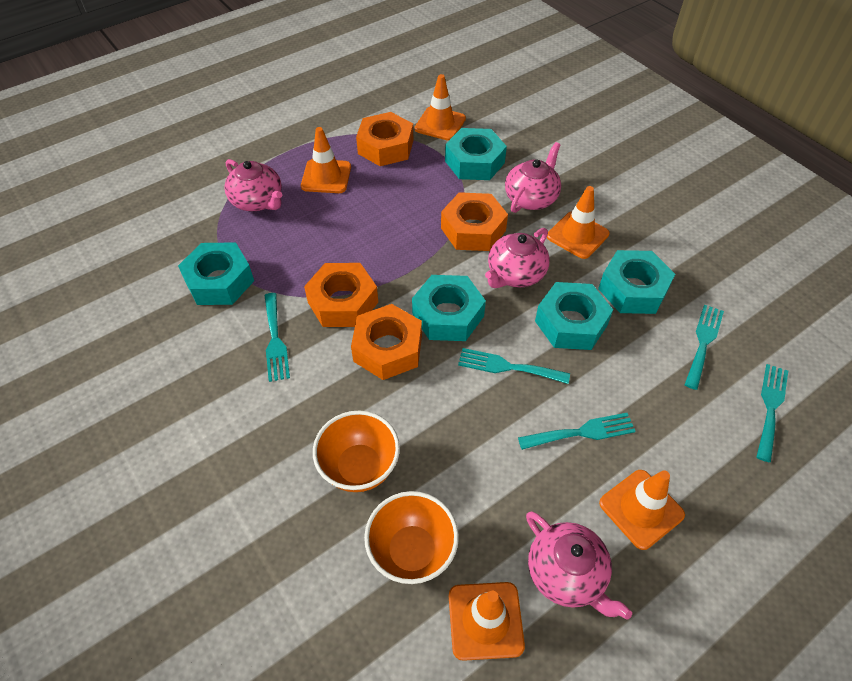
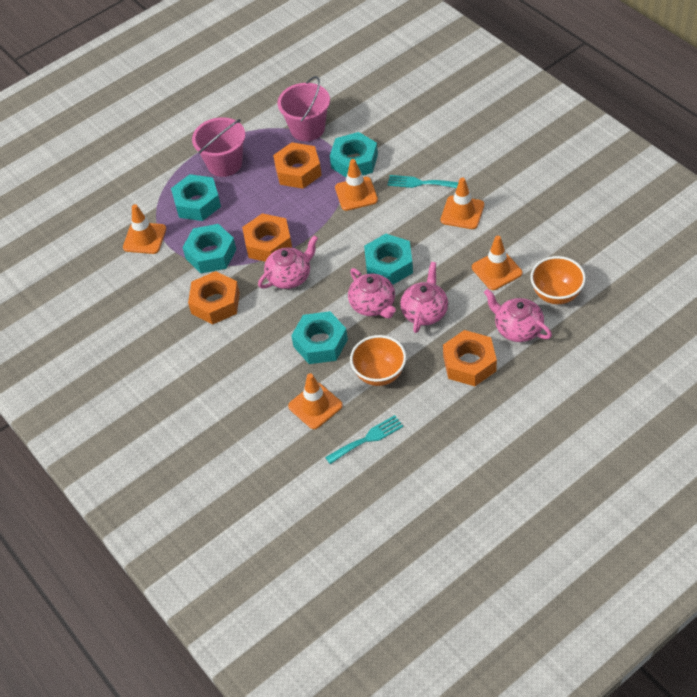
pink bucket: 0 -> 2
turquoise fork: 5 -> 2

